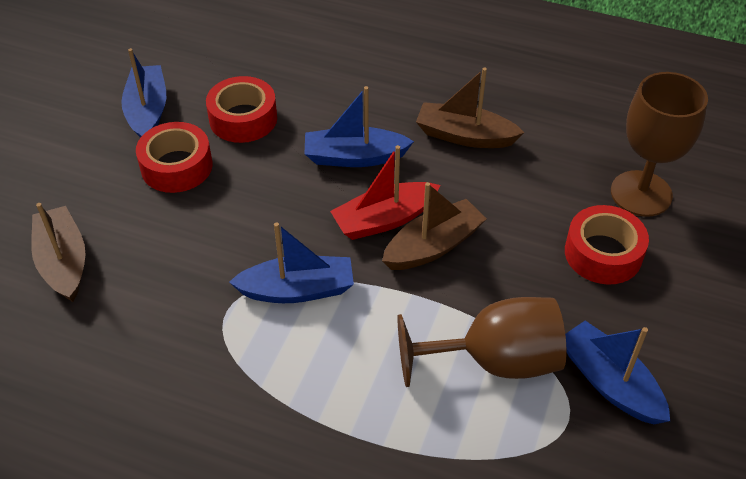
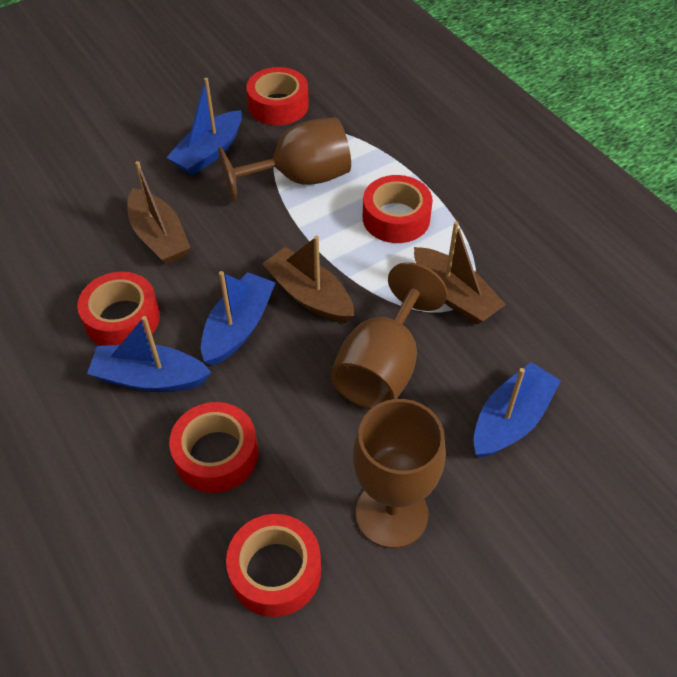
brown goblet: 2 -> 3
red boat: 1 -> 0
red tape: 3 -> 5

